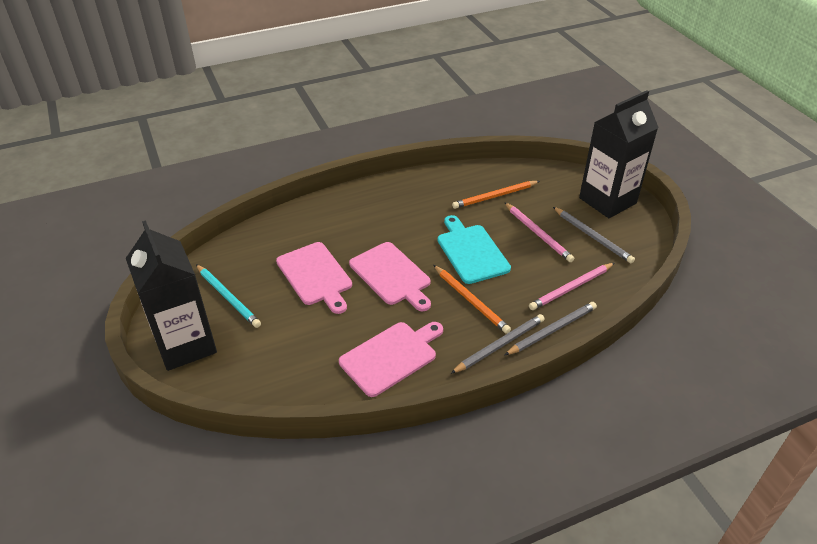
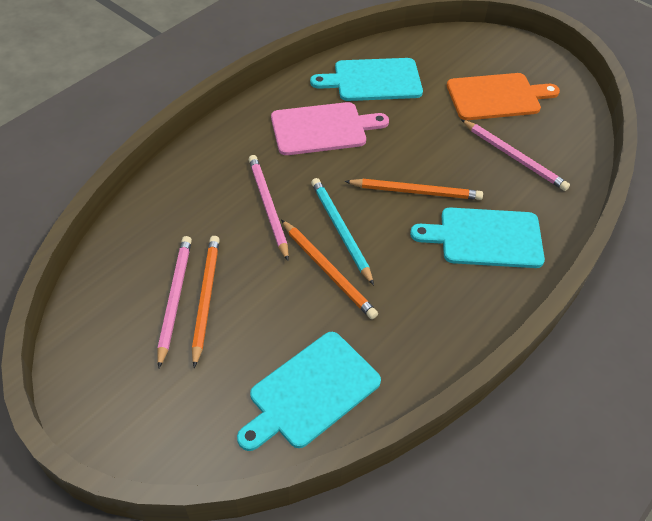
black carton: 2 -> 0
grey pencil: 3 -> 0
orange cutting board: 0 -> 1
orange pencil: 2 -> 3
pink cutting board: 3 -> 1
pink pencil: 2 -> 3
turquoise cutting board: 1 -> 3

